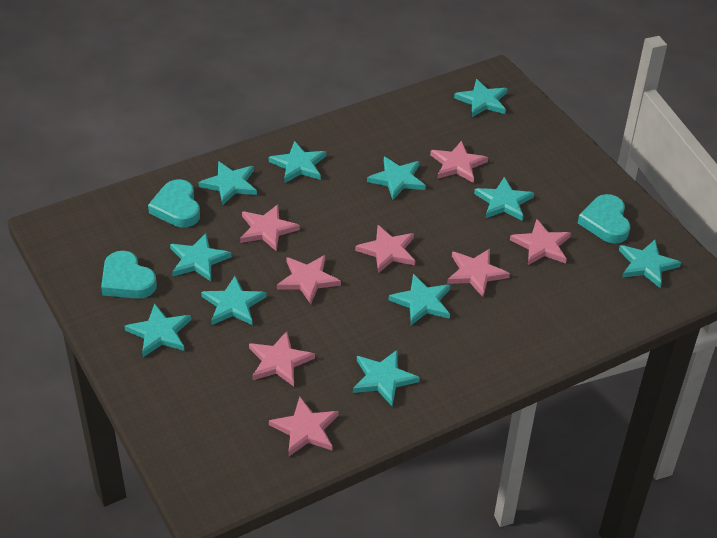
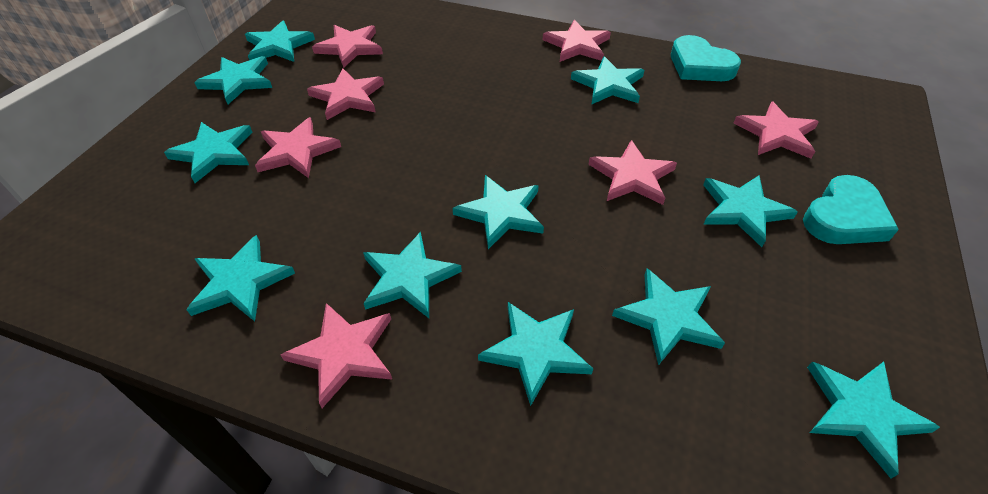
pink star: 8 -> 7
turquoise heart: 3 -> 2

